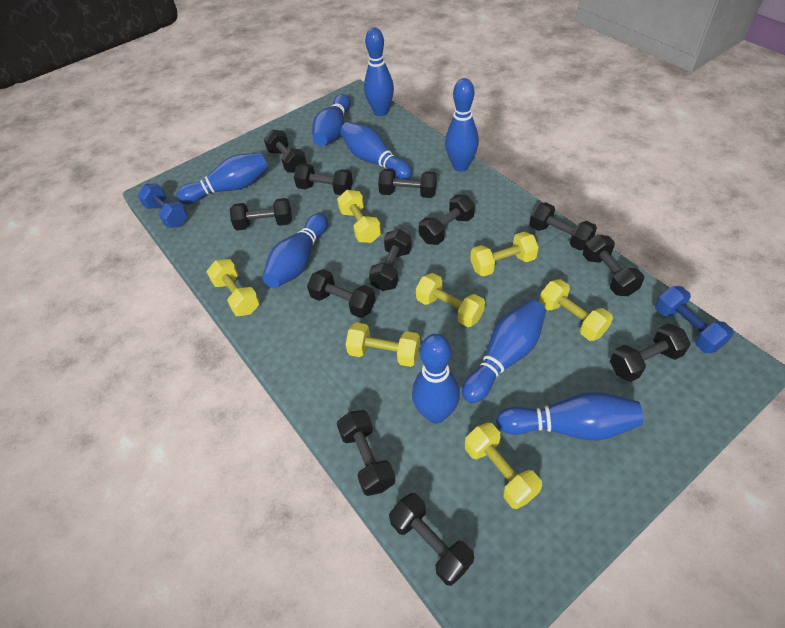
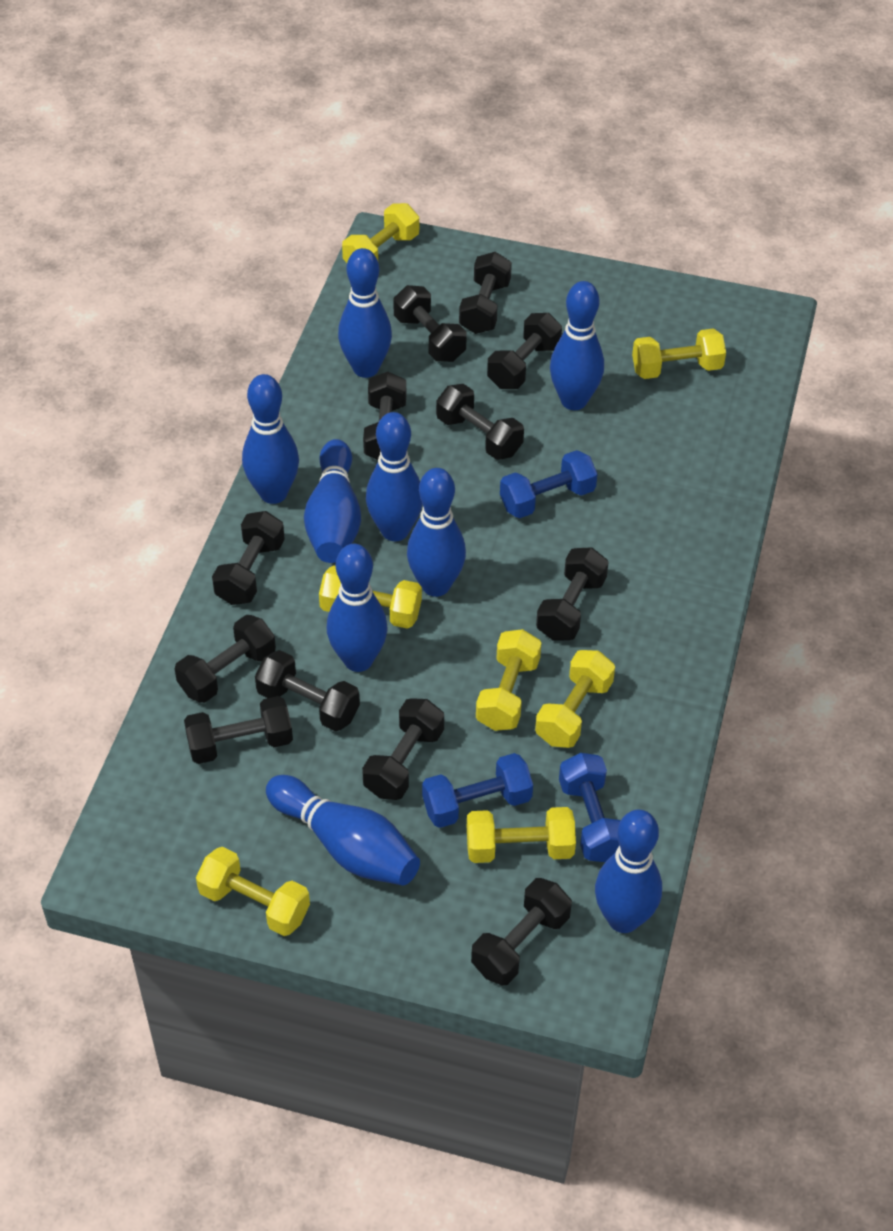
blue dumbbell: 2 -> 3

